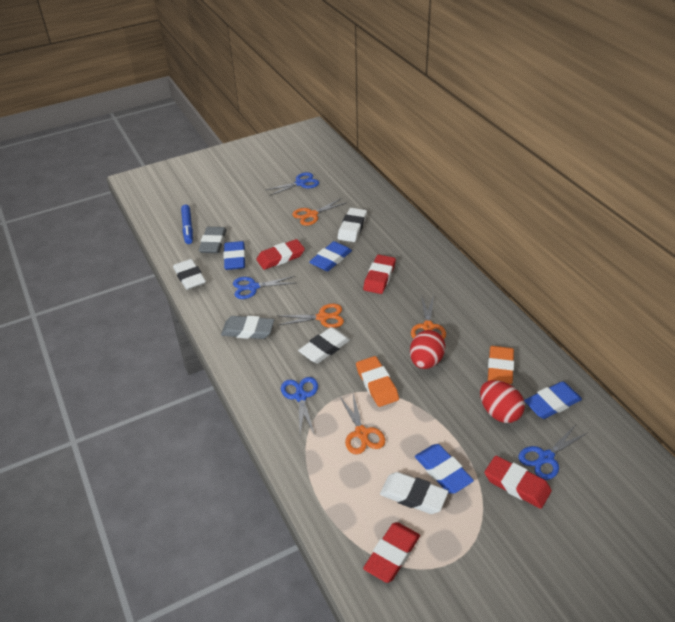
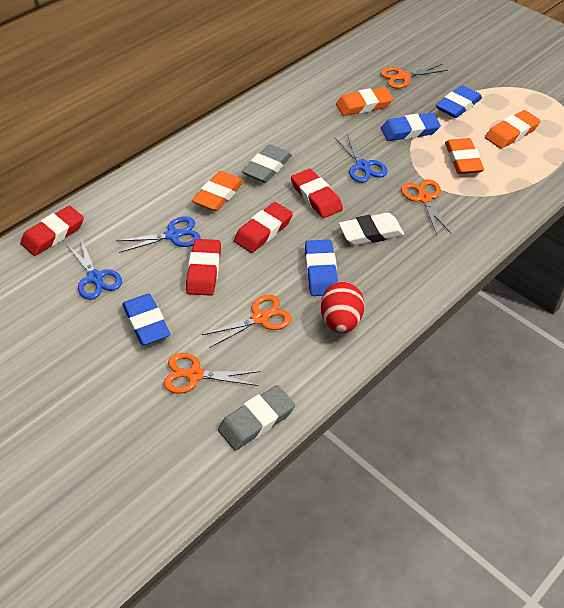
blue marker: 1 -> 0
blue scissors: 4 -> 3
orange eraser: 2 -> 4
red egg: 2 -> 1
white eraser: 4 -> 1

